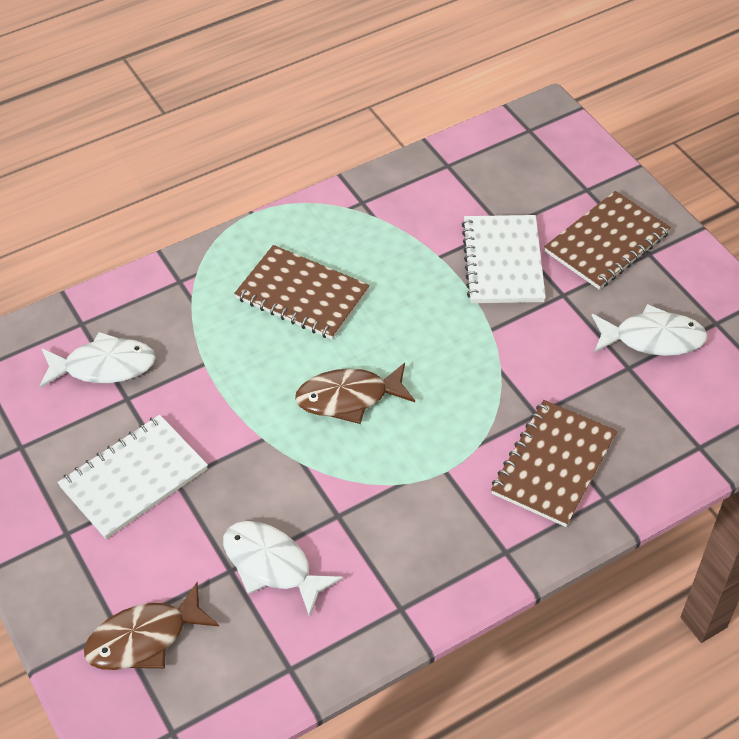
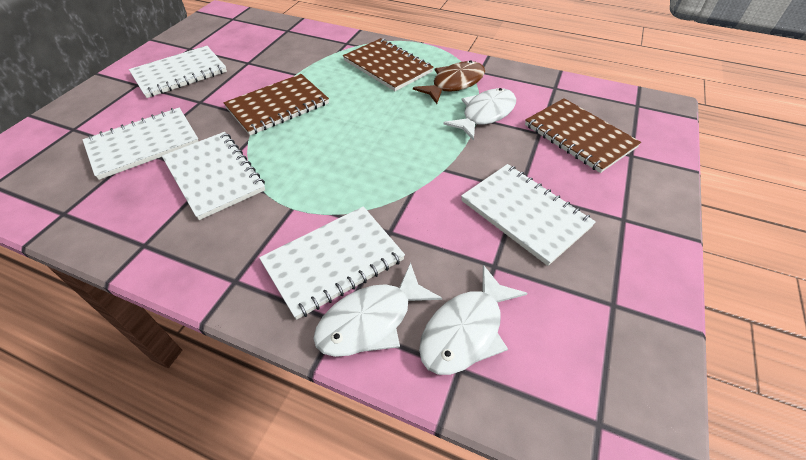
brown fish: 2 -> 1
white notebook: 2 -> 5

